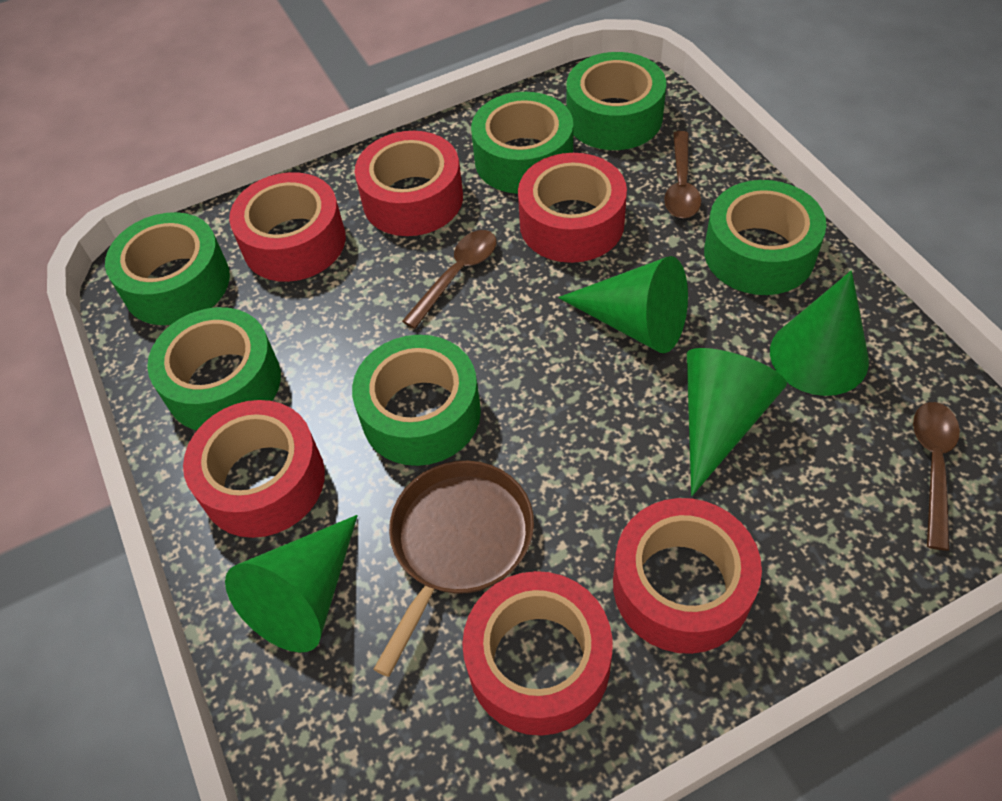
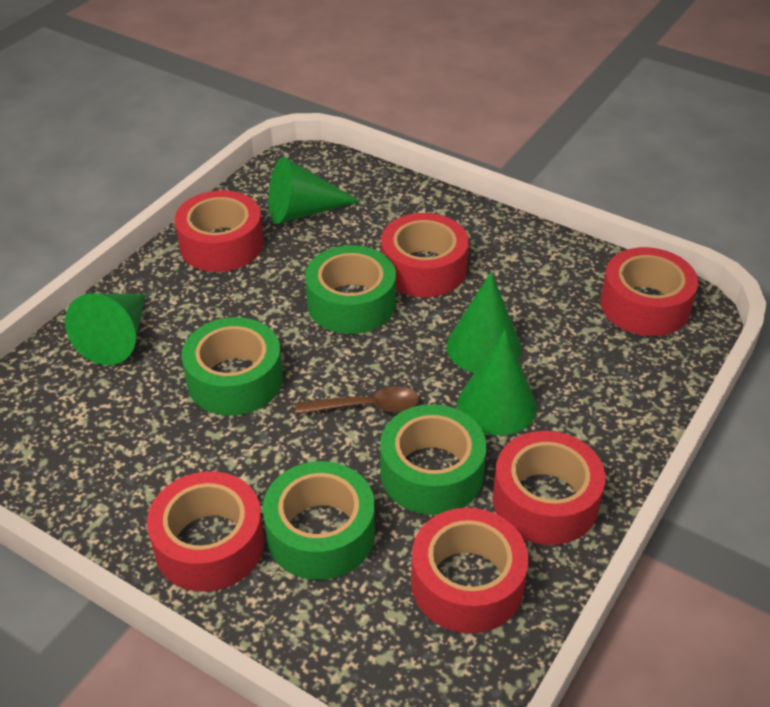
brown pan: 1 -> 0
brown spoon: 3 -> 1
green tape: 6 -> 4

